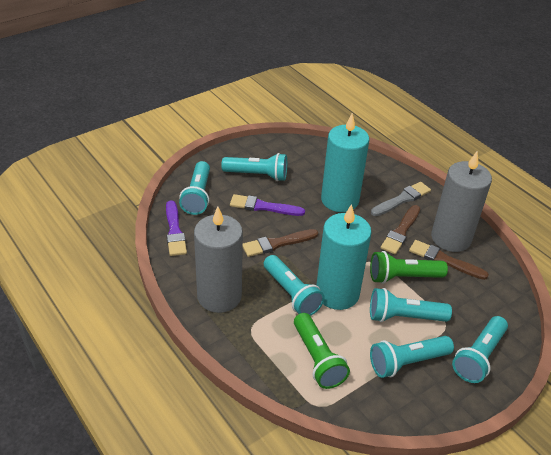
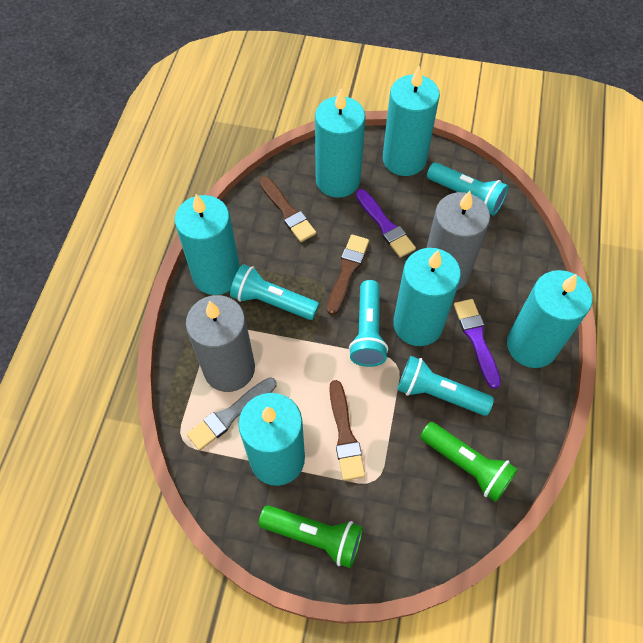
turquoise candle: 2 -> 6
turquoise flashlight: 6 -> 4

